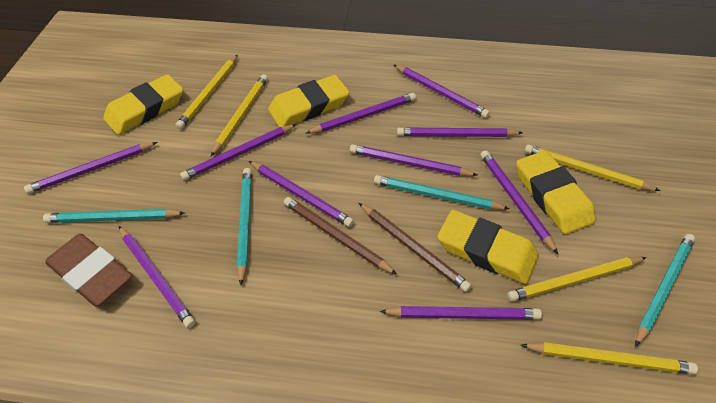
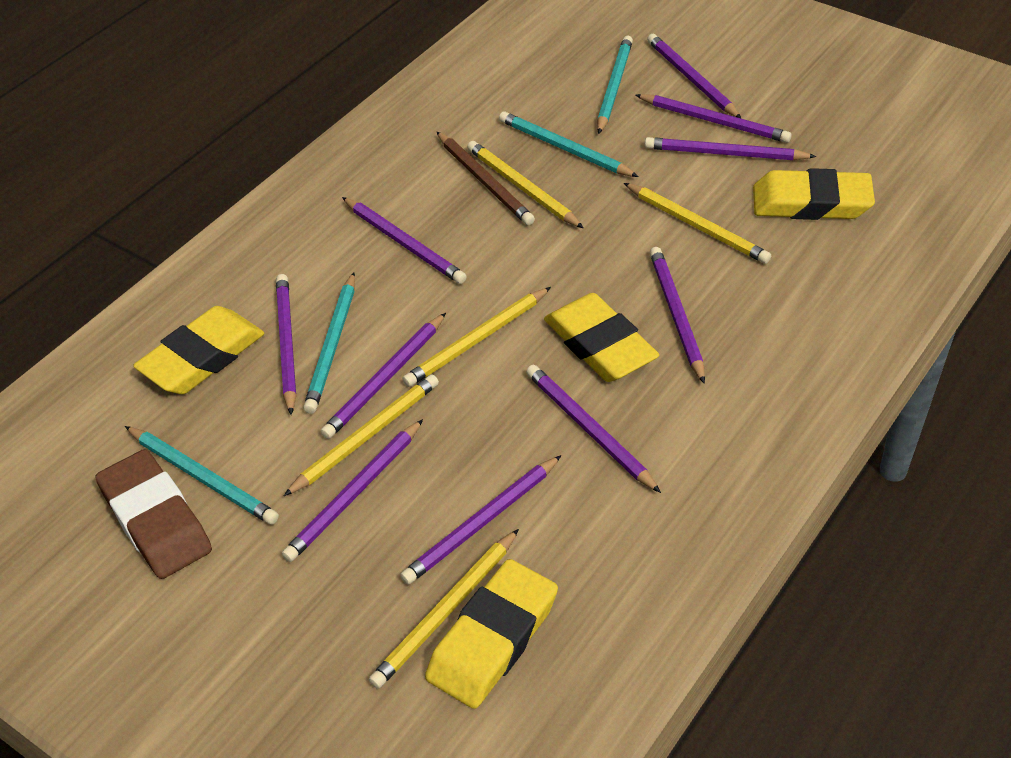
brown pencil: 2 -> 1

